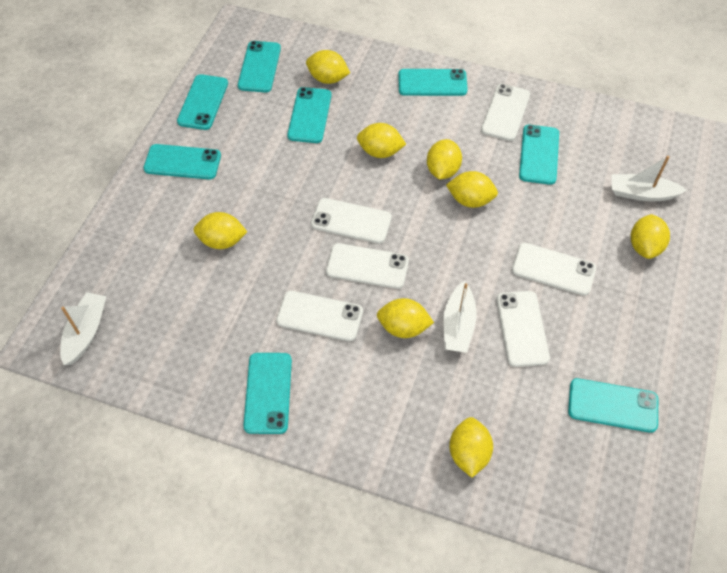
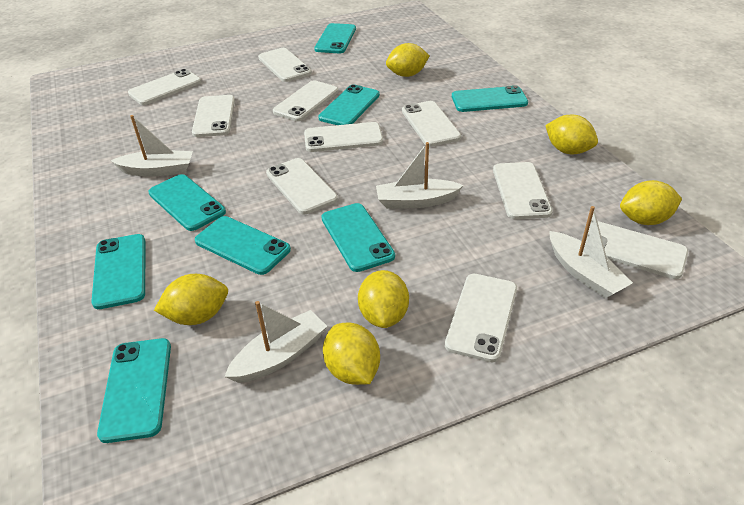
white boat: 3 -> 4
white phone: 6 -> 10
yellow lemon: 8 -> 6

